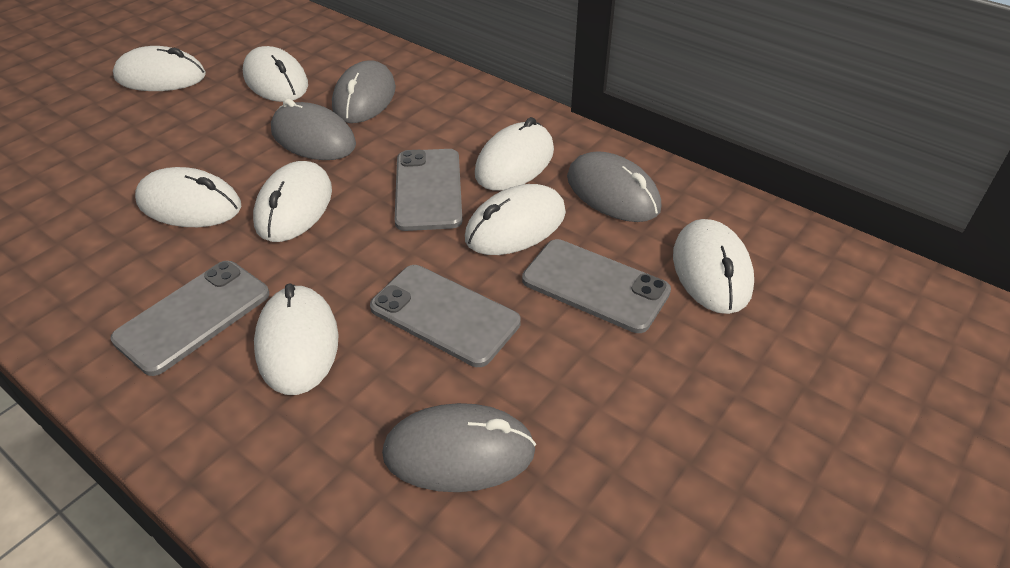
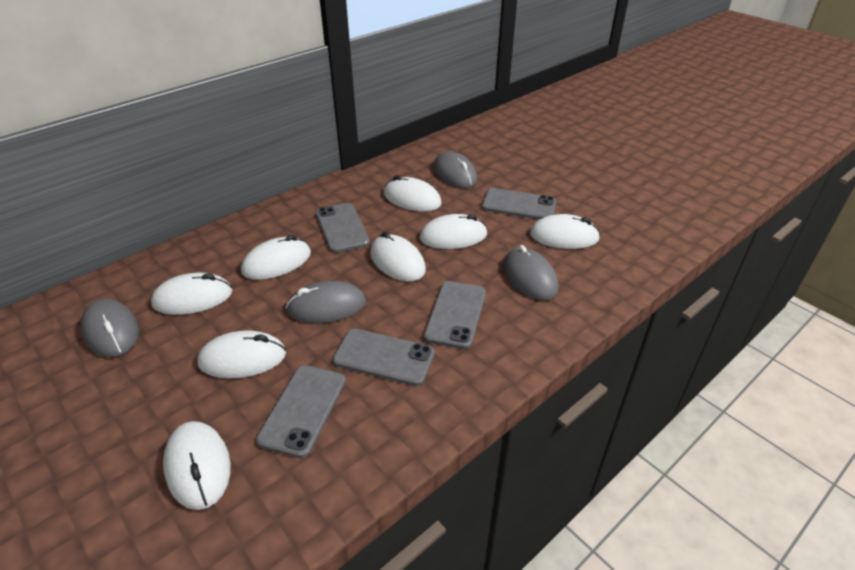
grey phone: 4 -> 5

